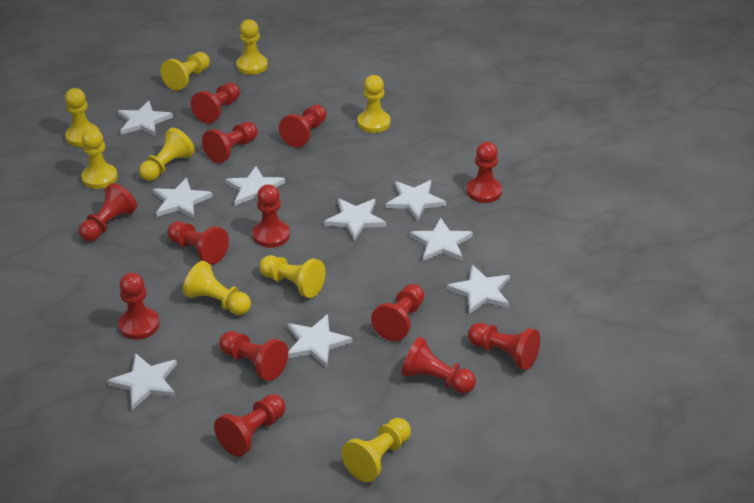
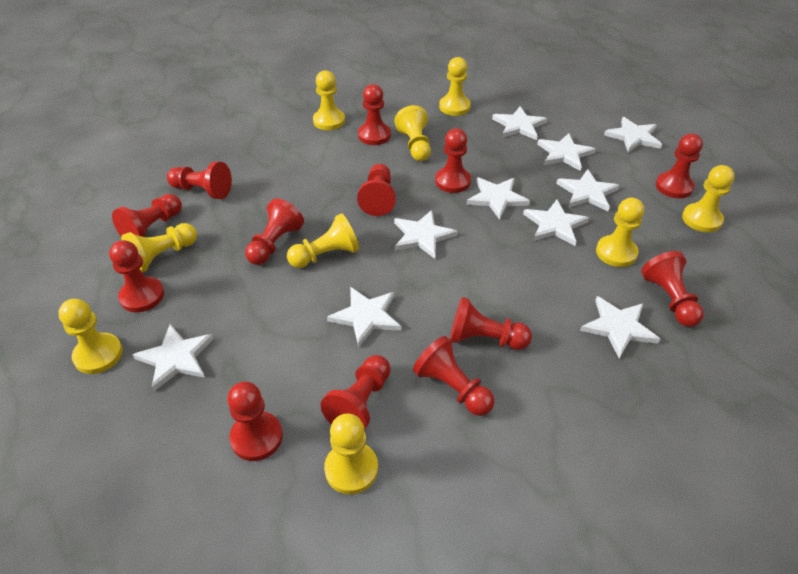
white star: 9 -> 10

